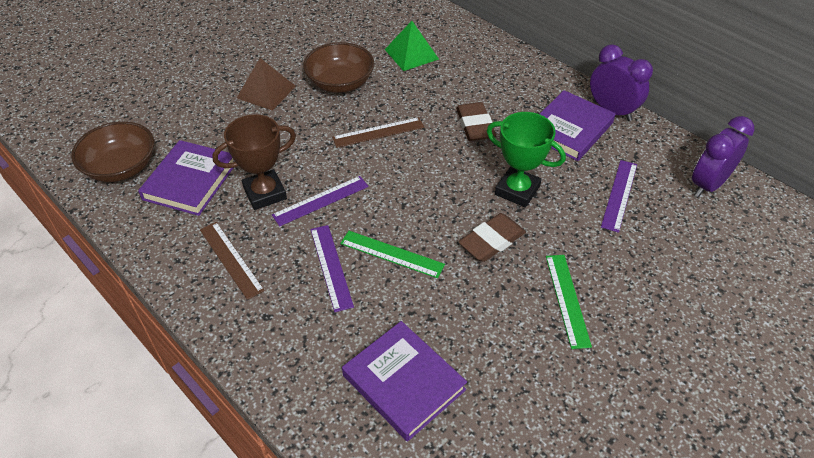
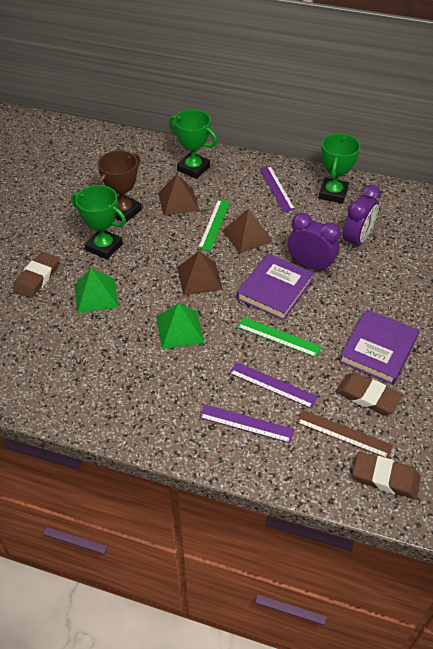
brown bowl: 2 -> 0
brown eraser: 2 -> 3
brown pyramid: 1 -> 3
brown ruler: 2 -> 1
green pyramid: 1 -> 2
green trophy: 1 -> 3
purple book: 3 -> 2

